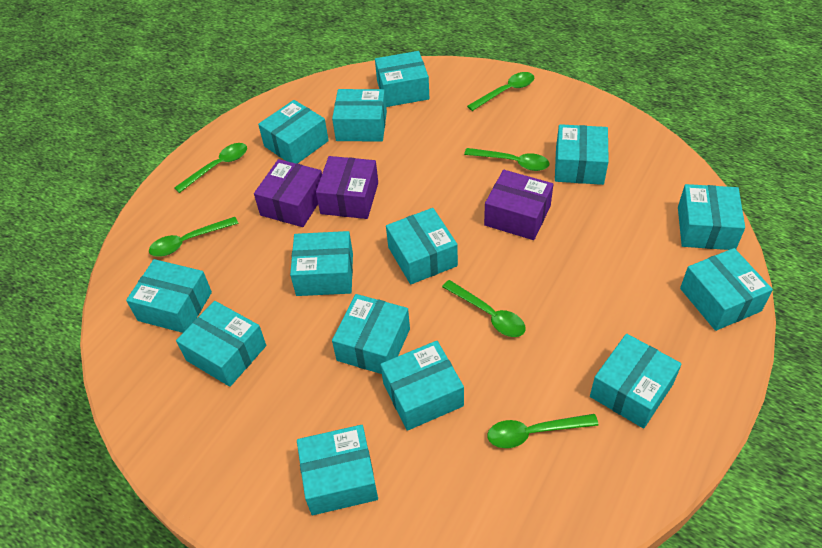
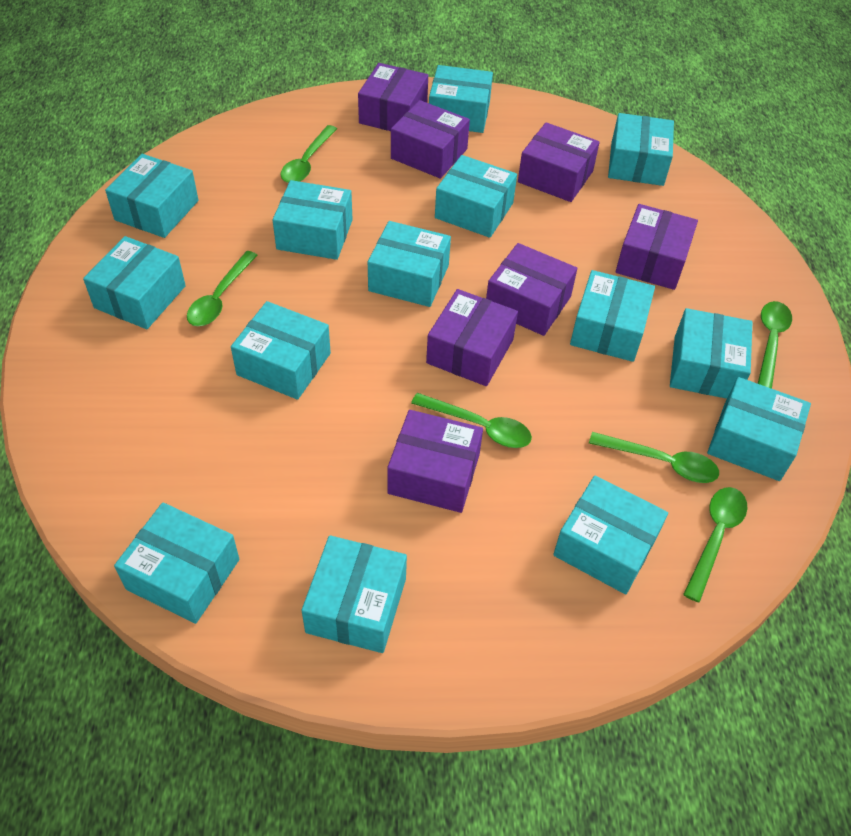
purple box: 3 -> 7

